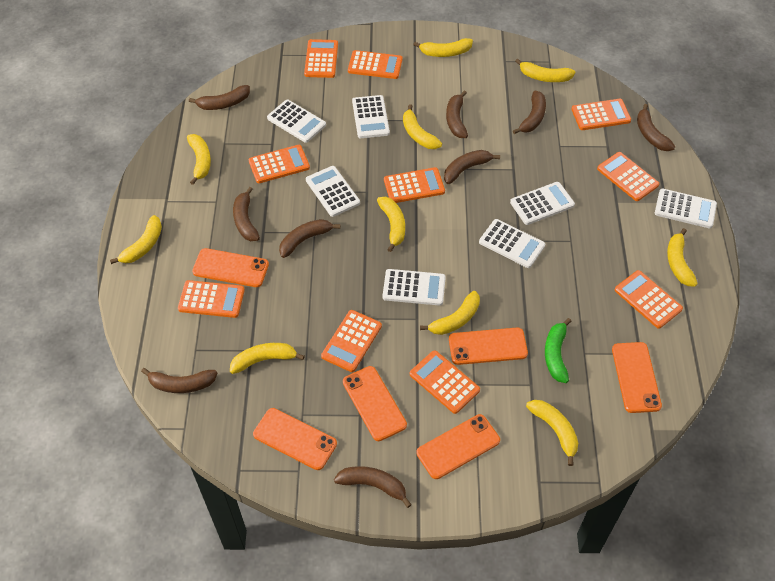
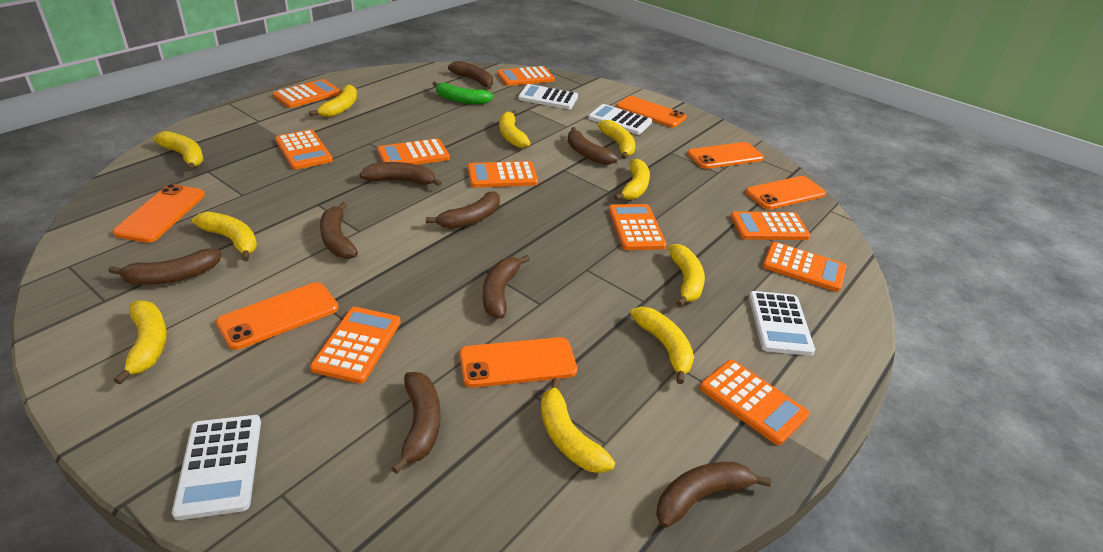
white calculator: 7 -> 4

